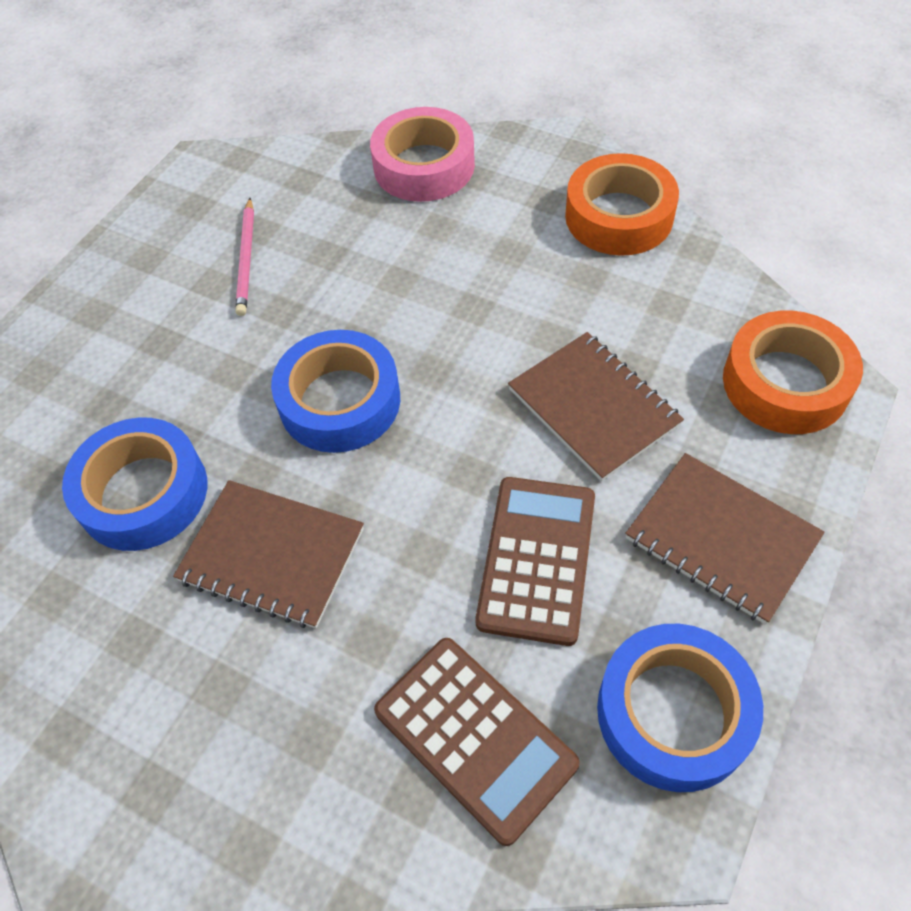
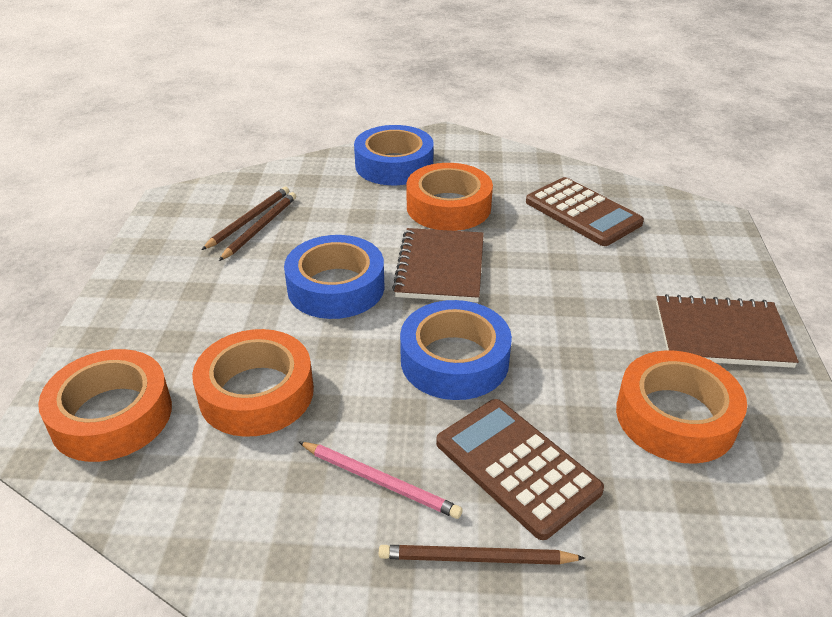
brown notebook: 3 -> 2
brown pencil: 0 -> 3
orange tape: 2 -> 4
pink tape: 1 -> 0

